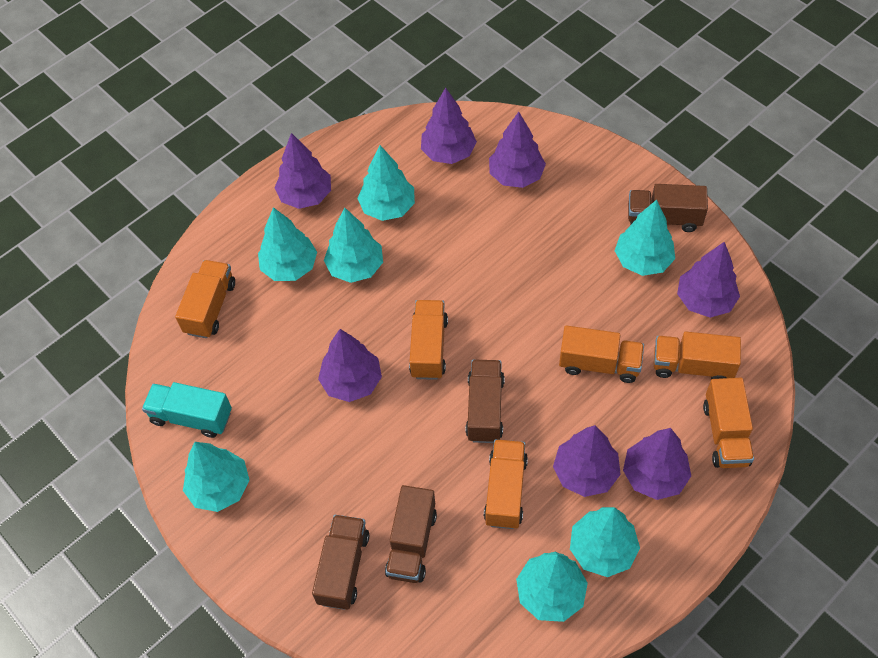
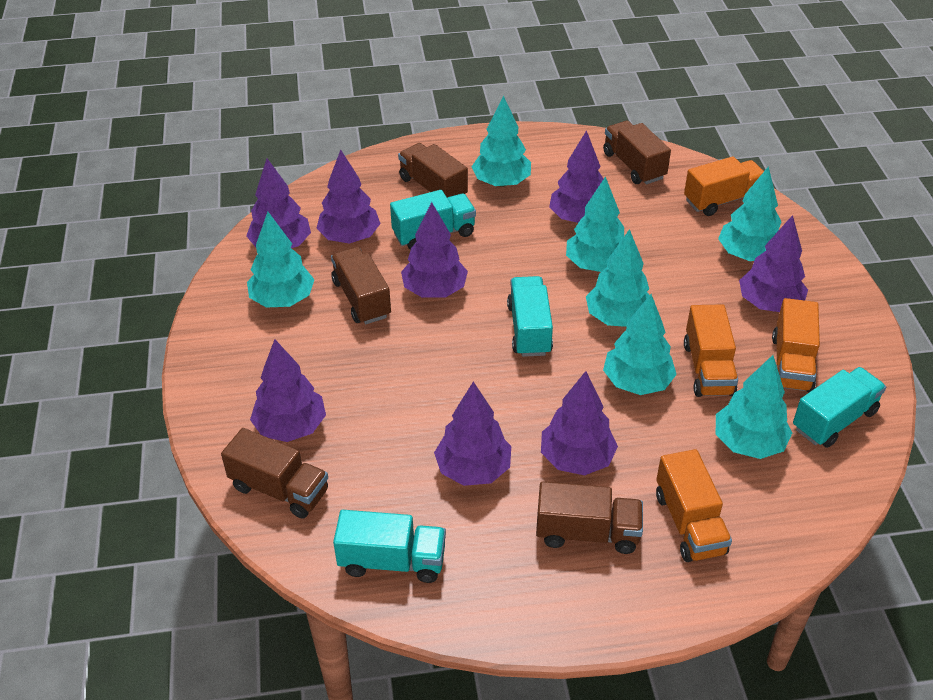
brown truck: 4 -> 5
orange truck: 6 -> 4
purple tree: 7 -> 8
turquoise truck: 1 -> 4

